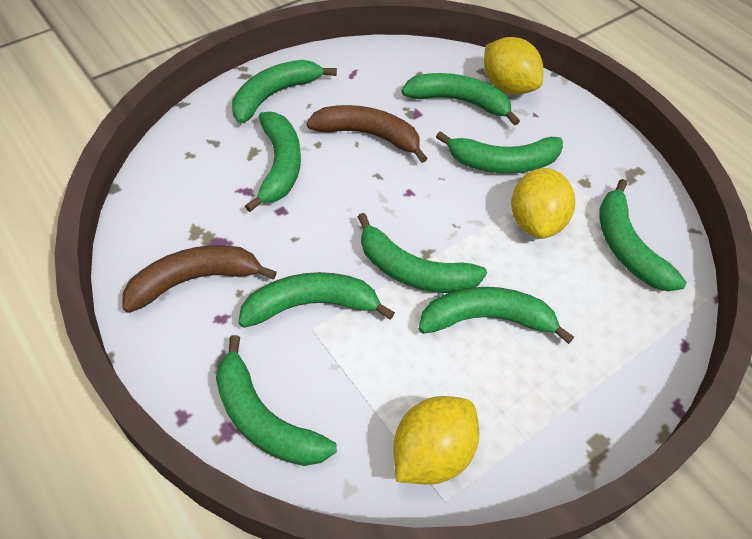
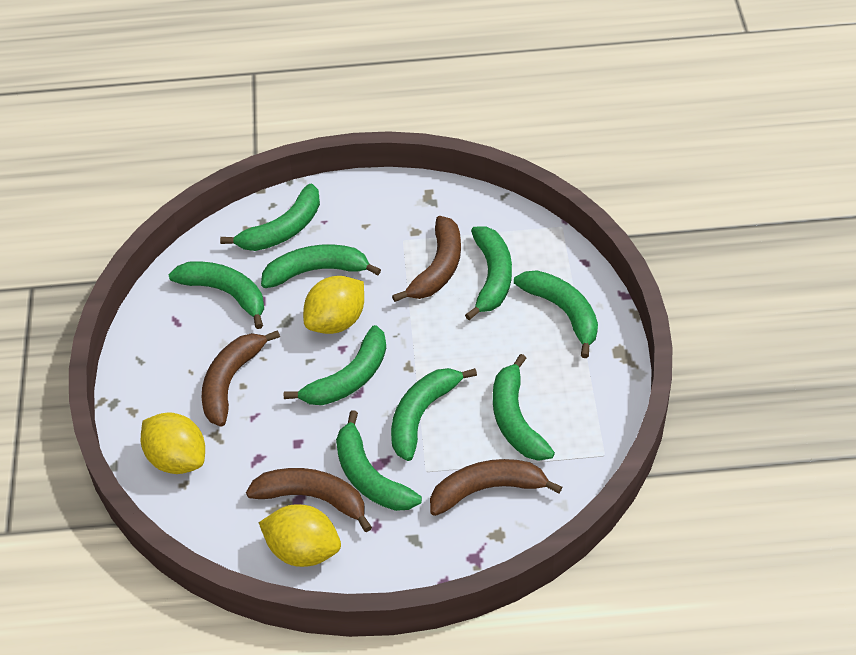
brown banana: 2 -> 4

